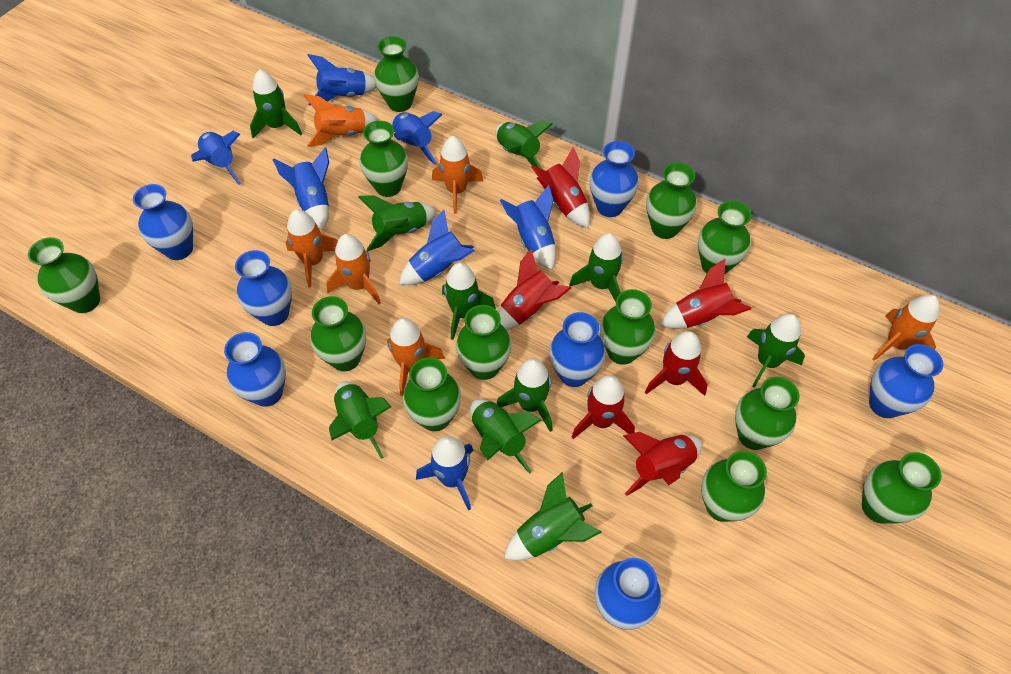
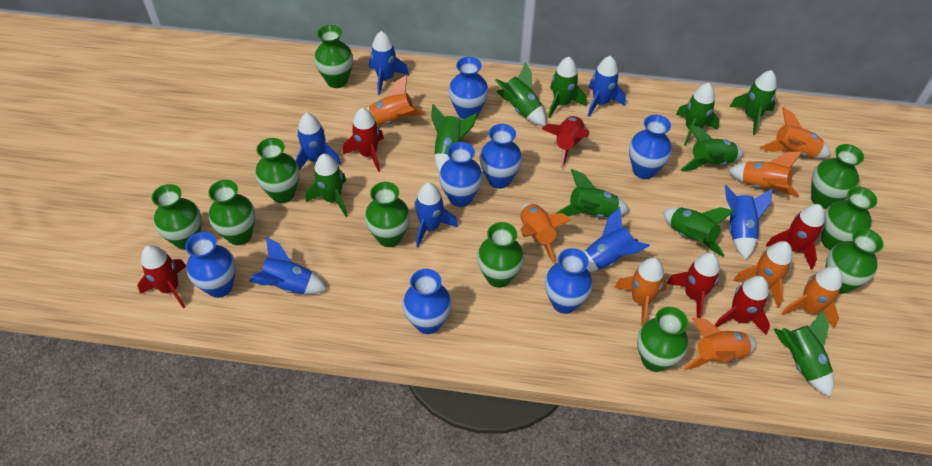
green vase: 12 -> 10
orange rocket: 6 -> 8

